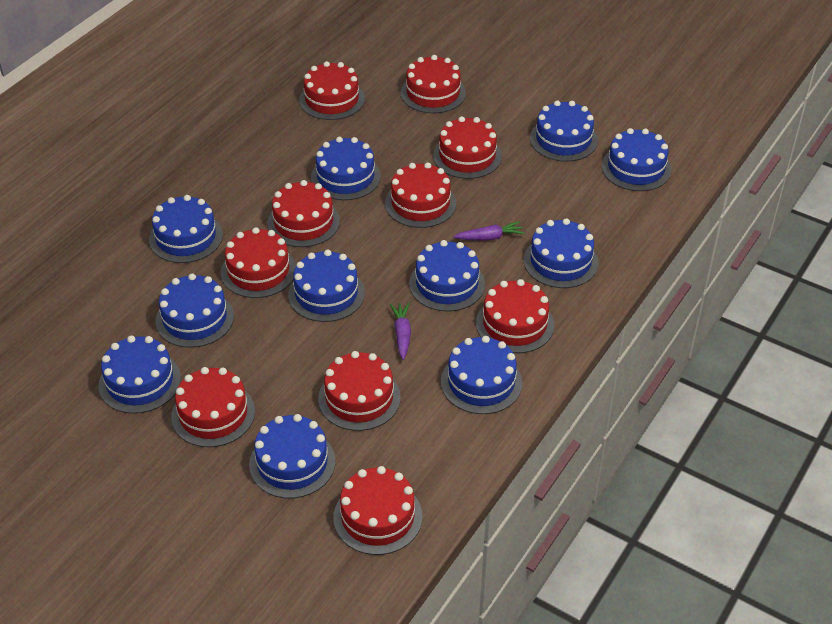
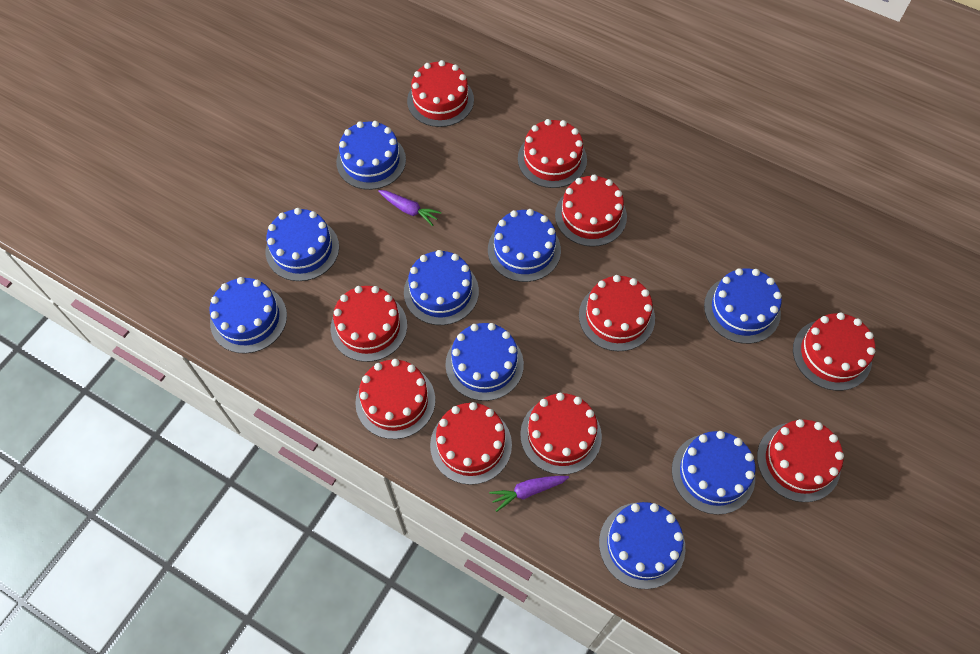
blue cake: 11 -> 9

